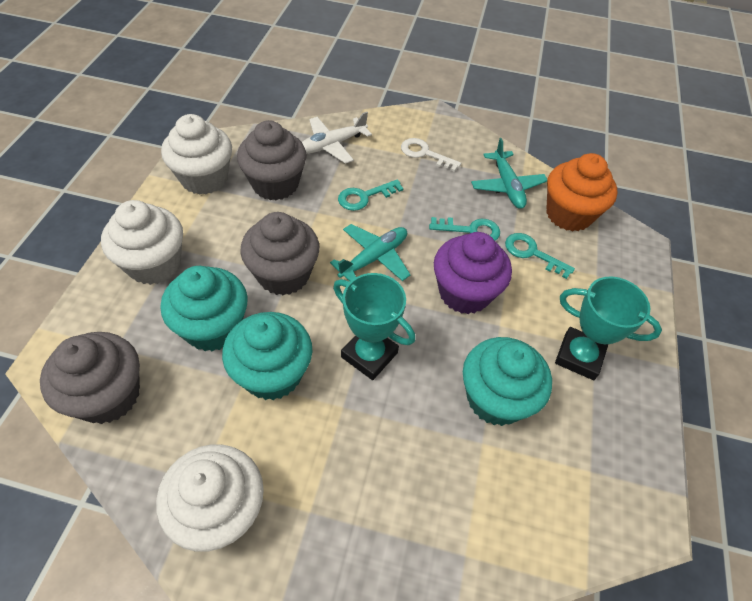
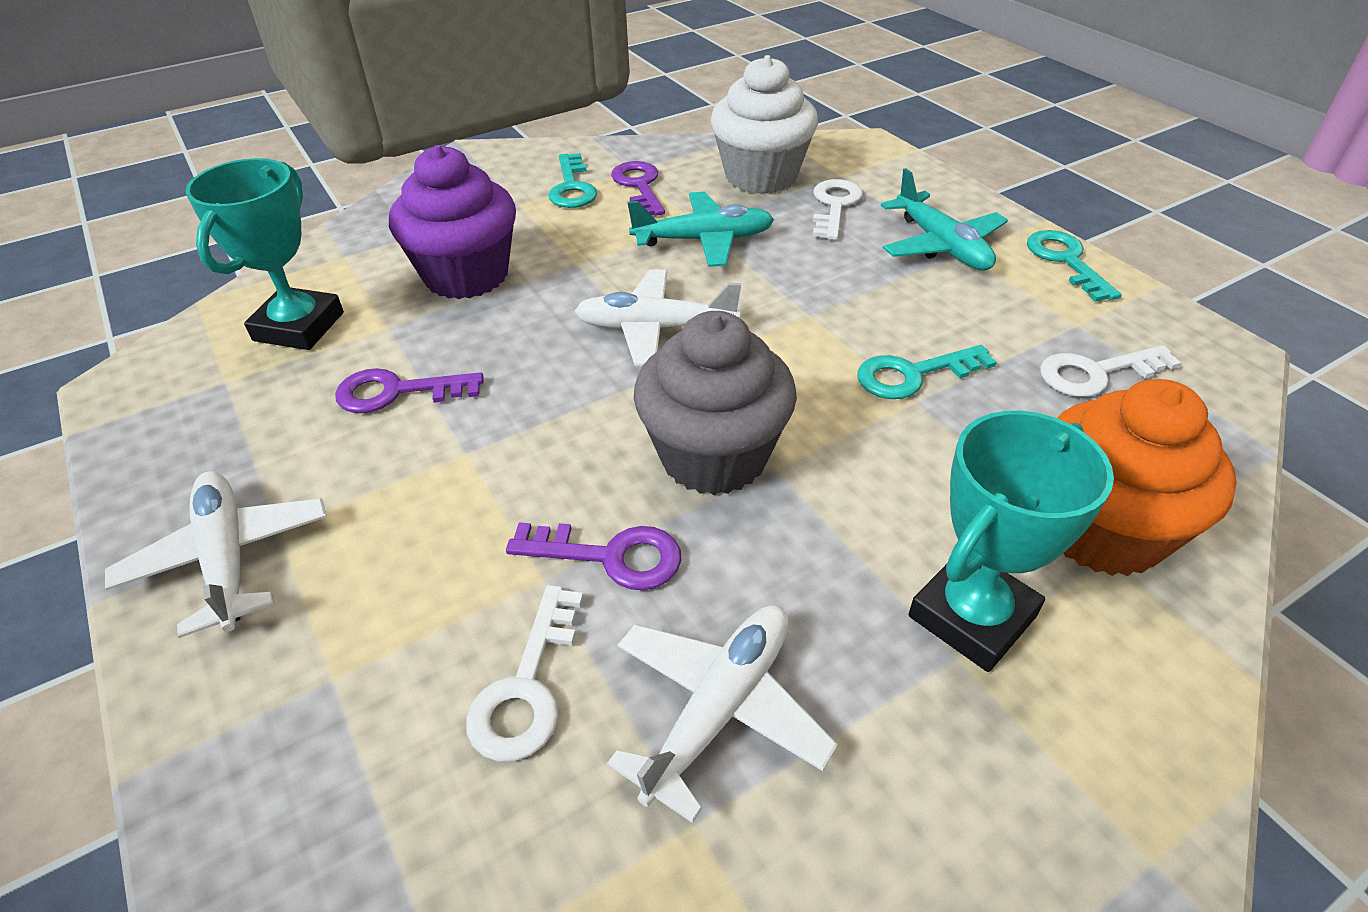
grey cupcake: 3 -> 1
purple key: 0 -> 3
turquoise cupcake: 3 -> 0
white cupcake: 3 -> 1
white key: 1 -> 3
white plane: 1 -> 3

